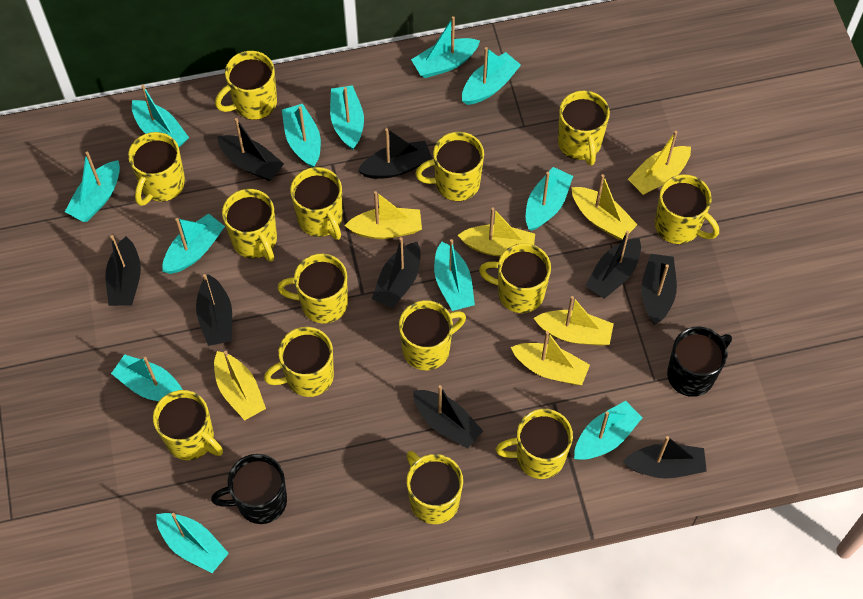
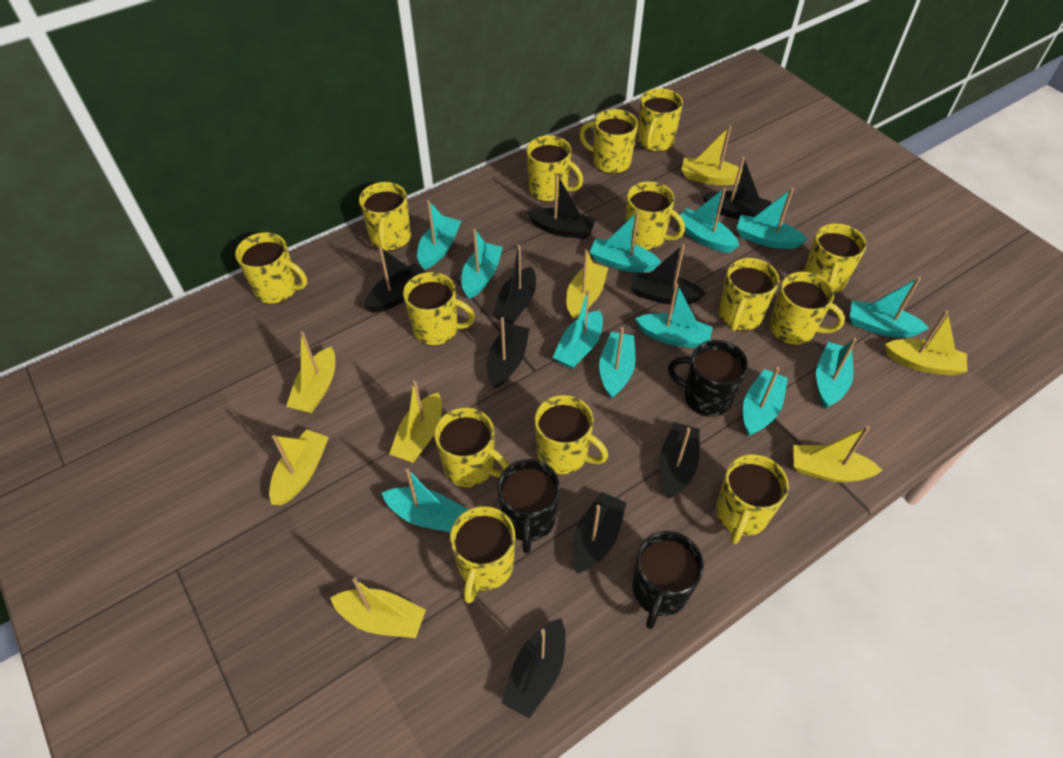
black mug: 2 -> 3
yellow boat: 7 -> 8

